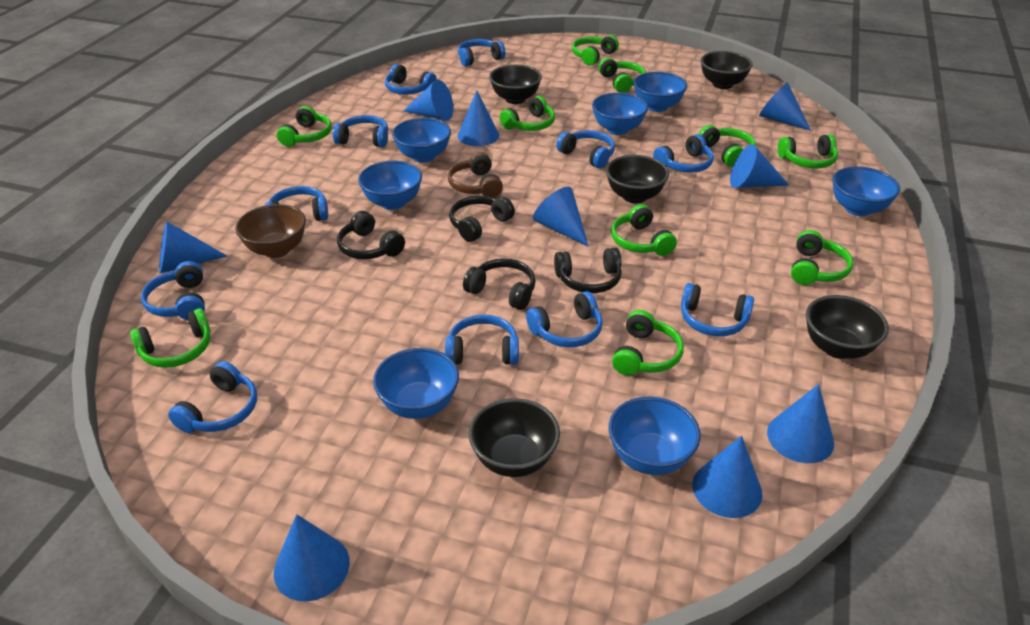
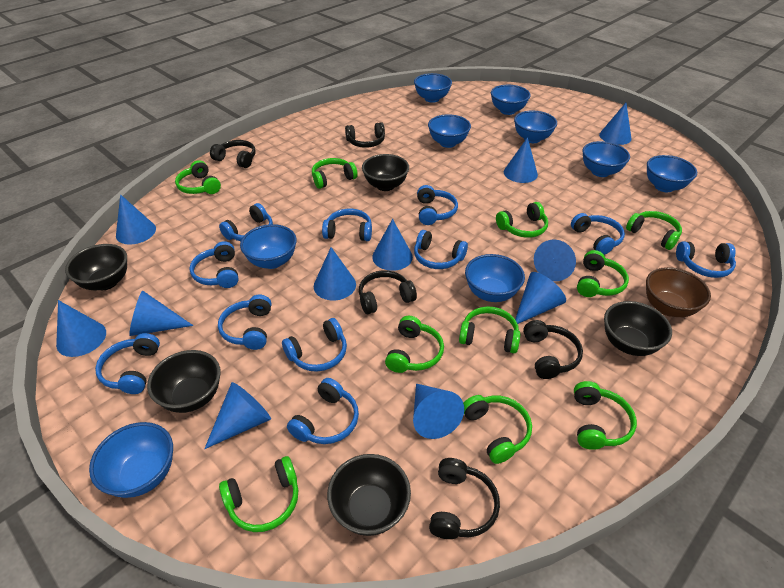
black headphones: 4 -> 5
blue bowl: 7 -> 9
blue cone: 9 -> 11
brown headphones: 1 -> 0

